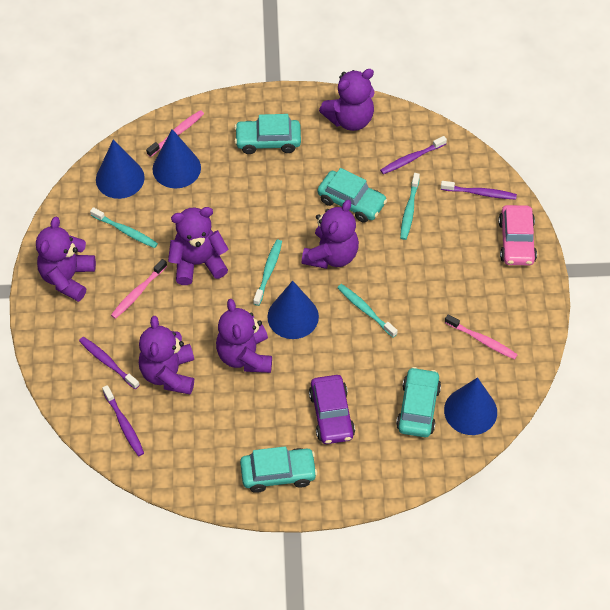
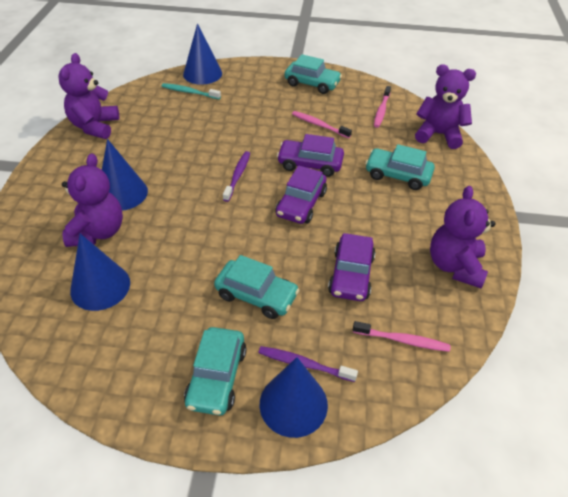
pink car: 1 -> 0
purple car: 1 -> 3
purple teddy bear: 6 -> 4
purple toothbrush: 4 -> 2
turquoise toothbrush: 4 -> 1

